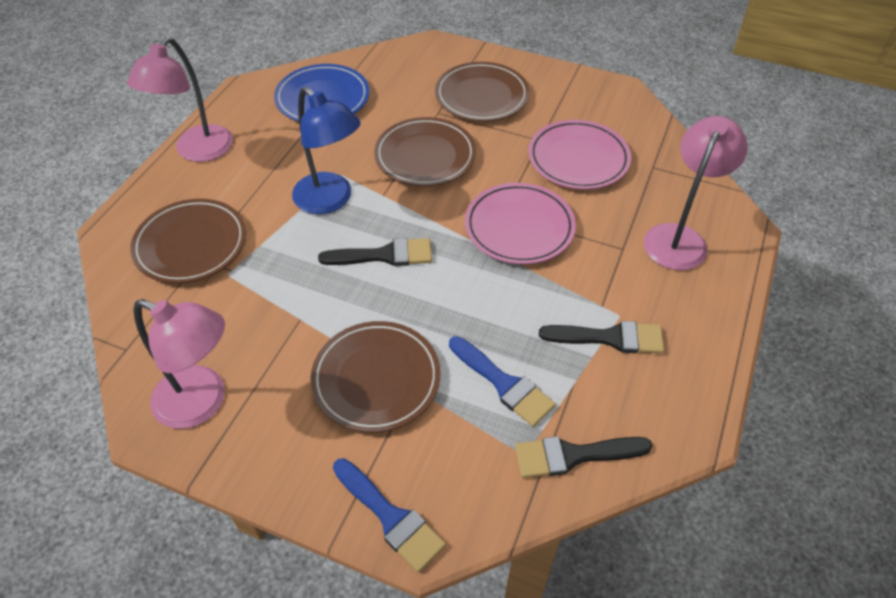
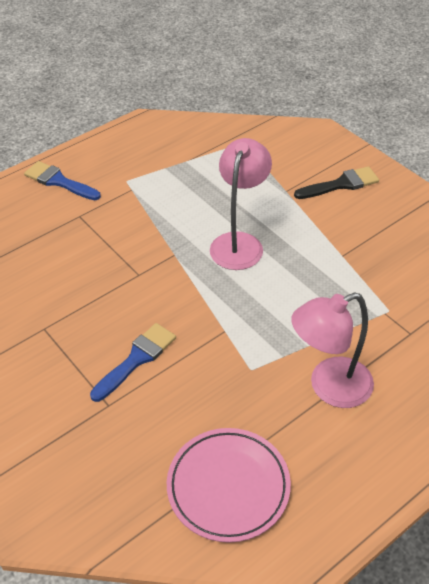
black brush: 3 -> 1
blue lamp: 1 -> 0
blue plate: 1 -> 0
brown plate: 4 -> 0
pink lamp: 3 -> 2
pink plate: 2 -> 1

